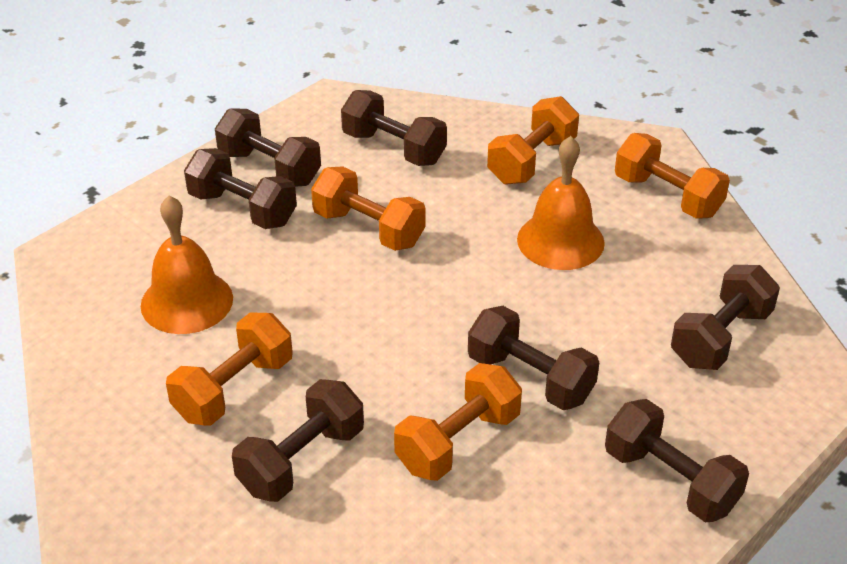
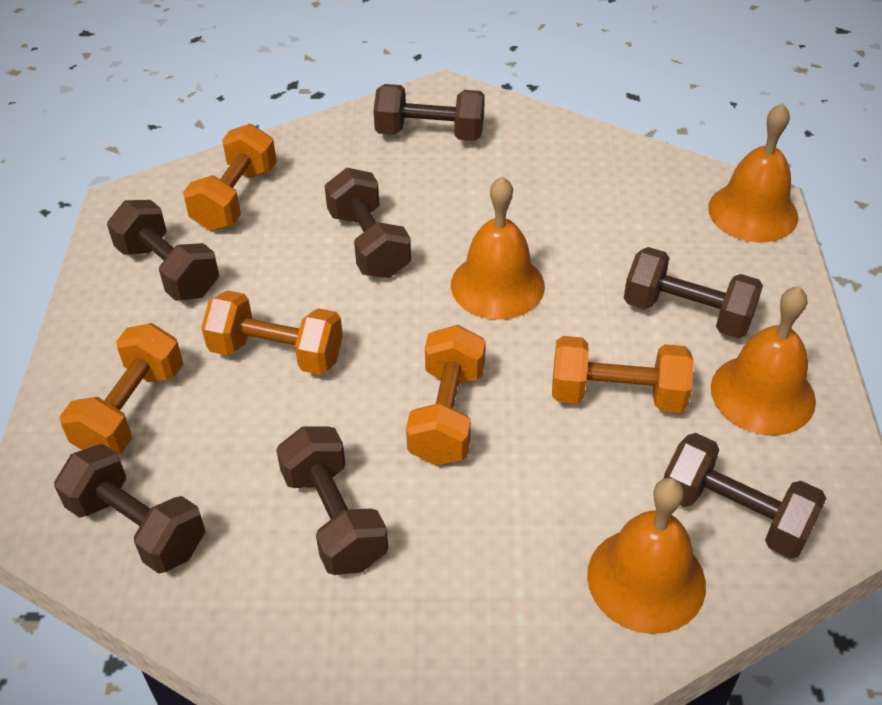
orange bell: 2 -> 4

